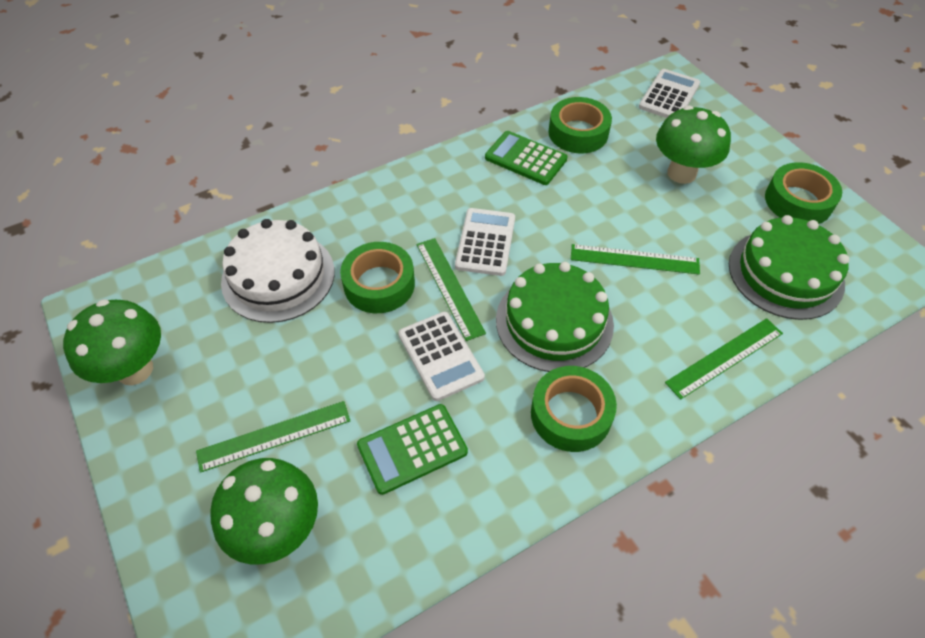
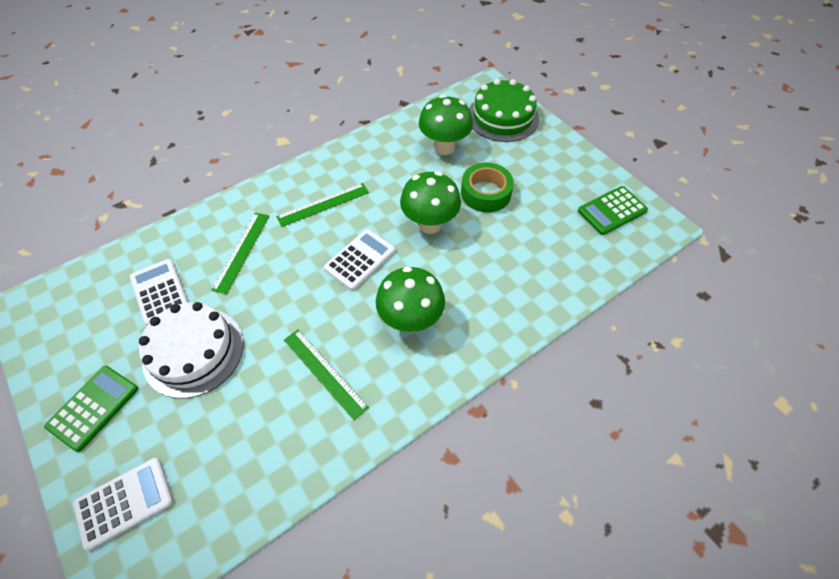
green cake: 2 -> 1
green ruler: 4 -> 3
green tape: 4 -> 1

